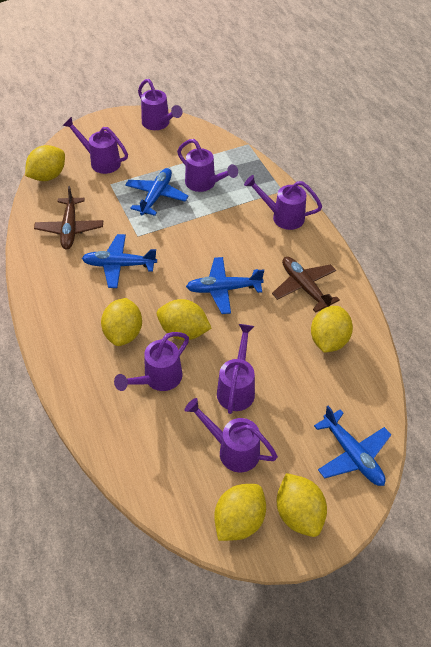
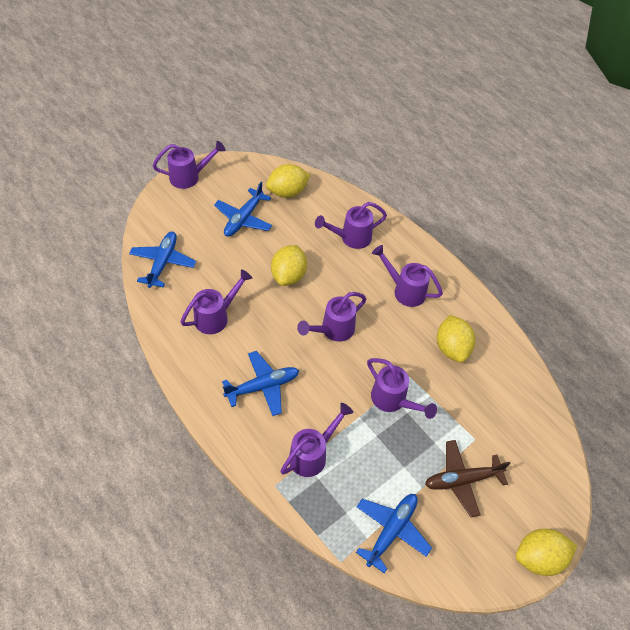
brown plane: 2 -> 1
yellow lemon: 6 -> 4

